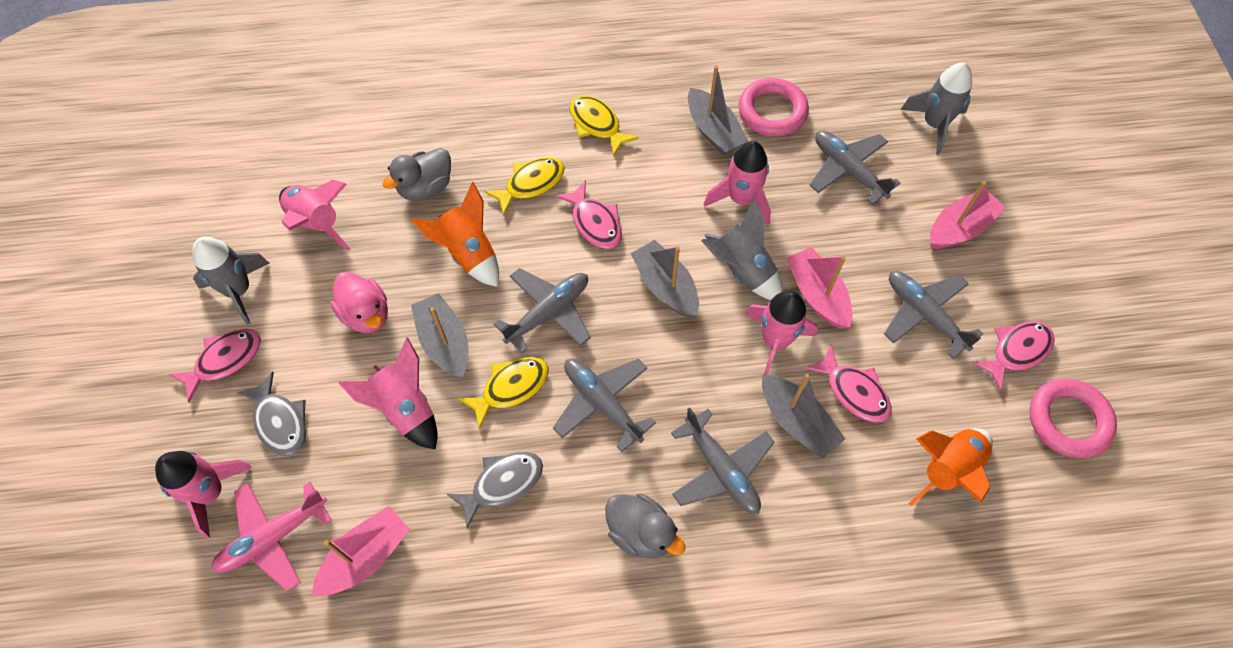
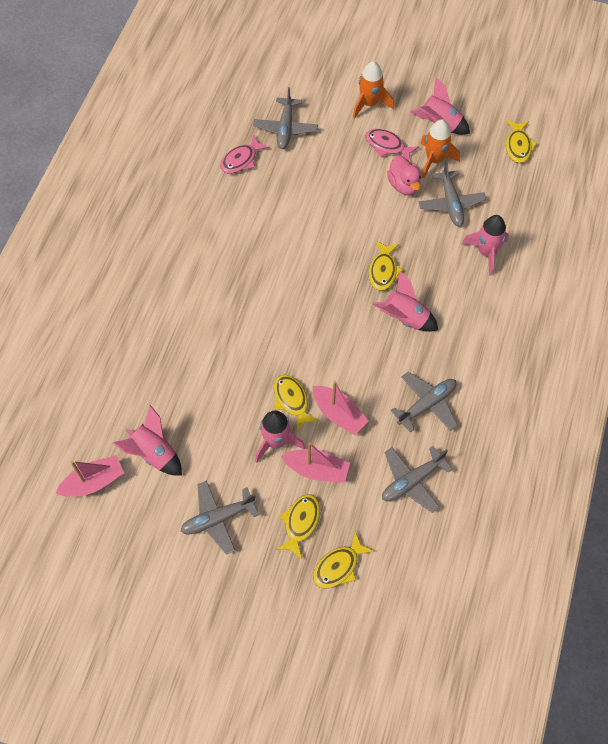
grey boat: 4 -> 0
grey duck: 2 -> 0
grey fish: 2 -> 0
grey rocket: 3 -> 0
pink fish: 4 -> 2
pink plane: 1 -> 0
pink ring: 2 -> 0
yellow fish: 3 -> 5

